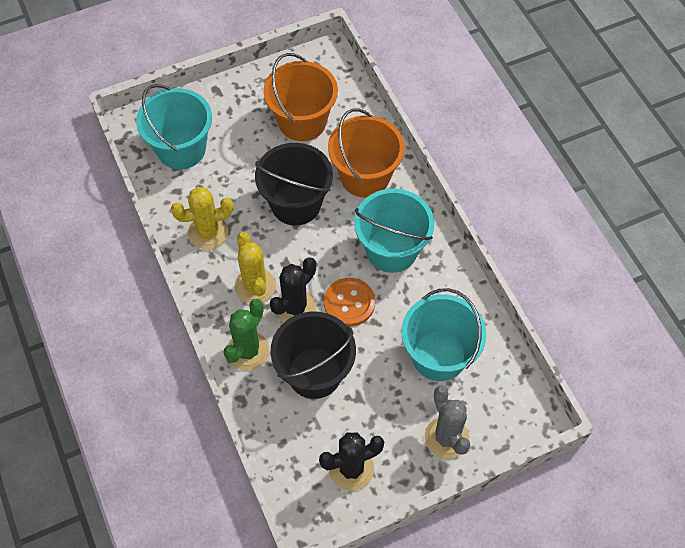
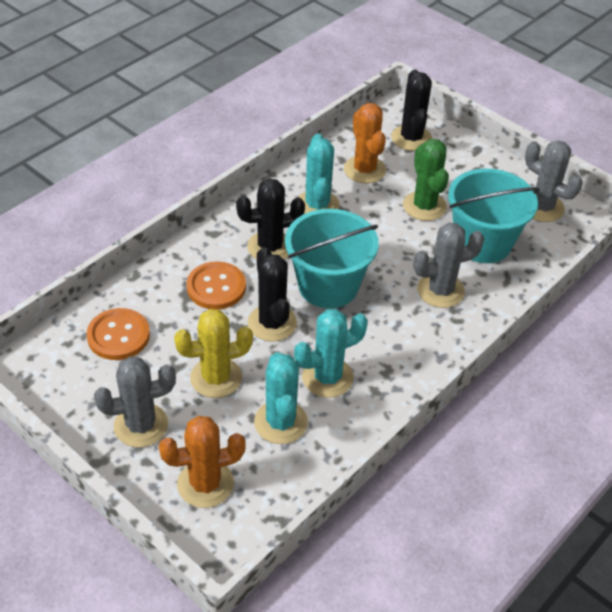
black bucket: 2 -> 0
black cactus: 2 -> 3
grey cactus: 1 -> 3
orange bucket: 2 -> 0
orange button: 1 -> 2
orange cactus: 0 -> 2
turquoise bucket: 3 -> 2
turquoise cactus: 0 -> 3
yellow cactus: 2 -> 1

